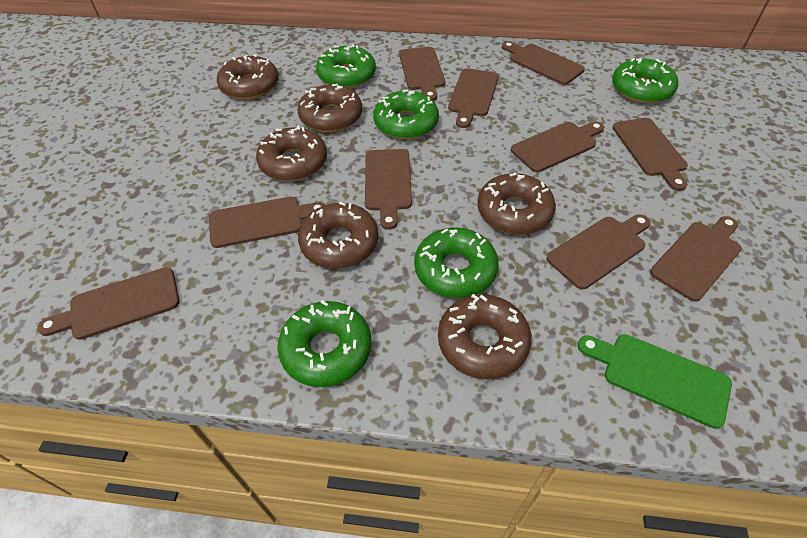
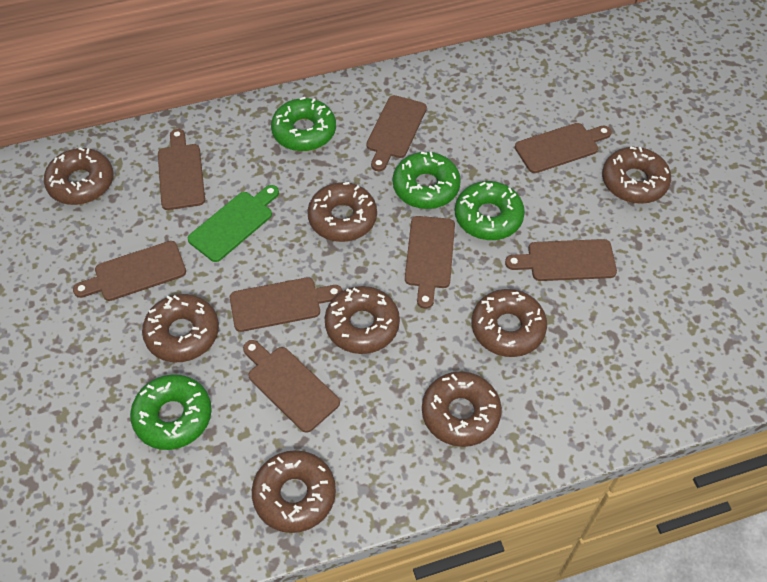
brown cutting board: 10 -> 8
brown donut: 6 -> 8
green donut: 5 -> 4

